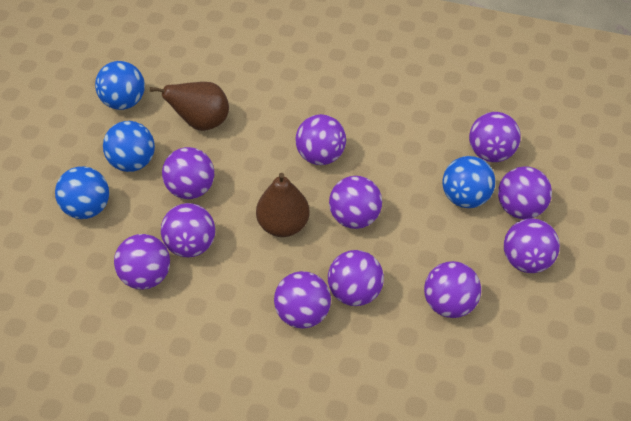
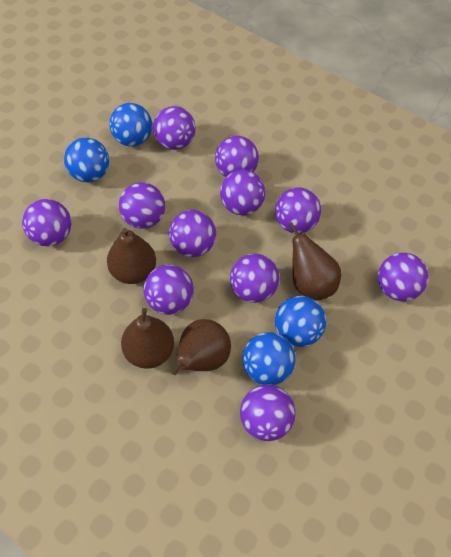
brown pear: 2 -> 4

